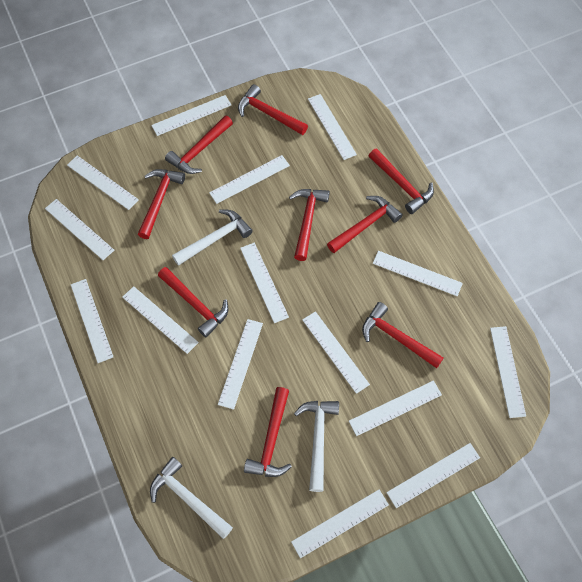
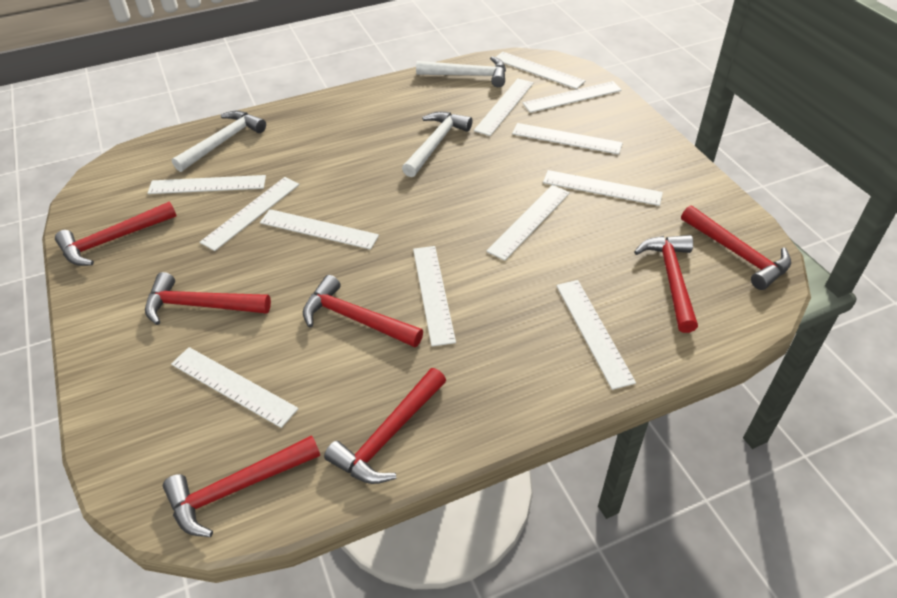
red hammer: 9 -> 7
white ruler: 15 -> 12

